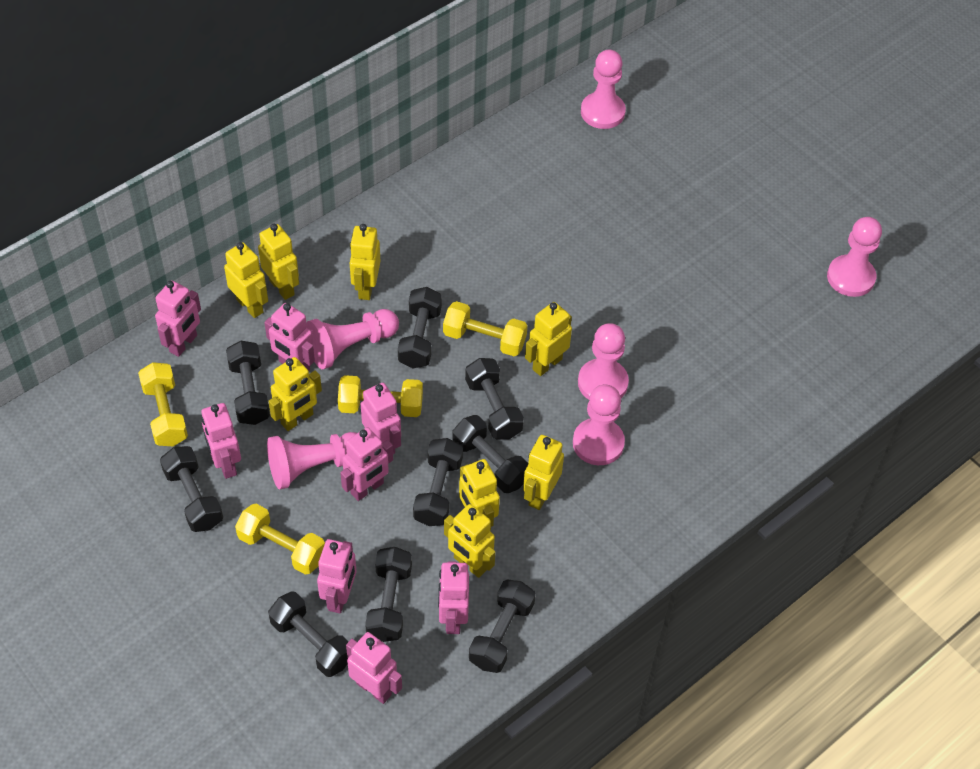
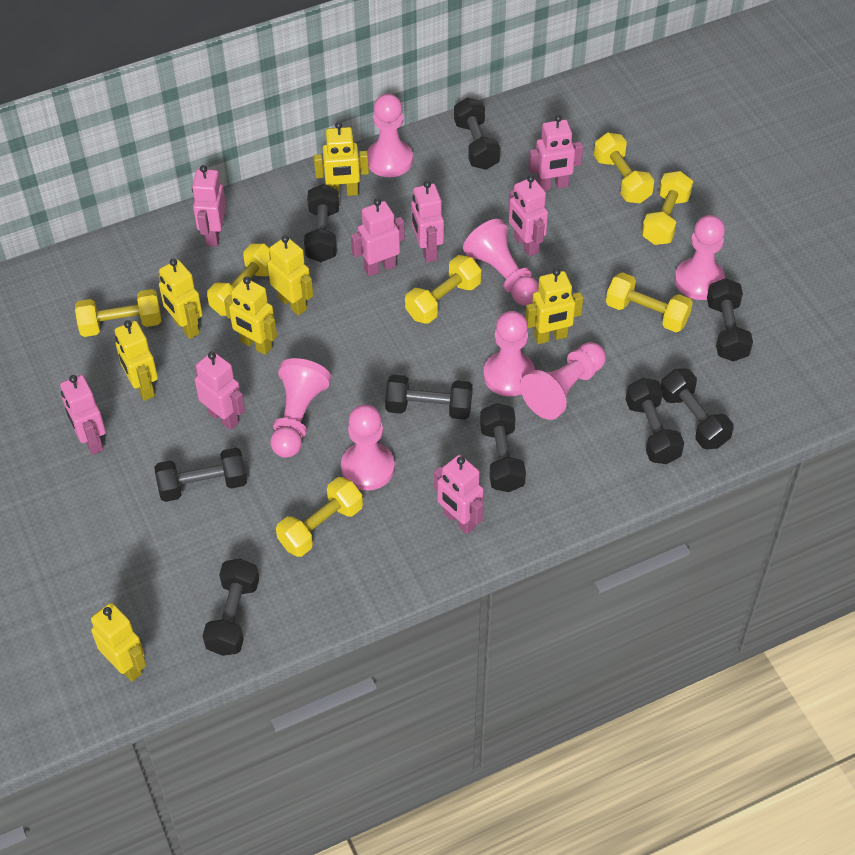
pink pawn: 6 -> 7
yellow dumbbell: 4 -> 7
yellow robot: 8 -> 7

